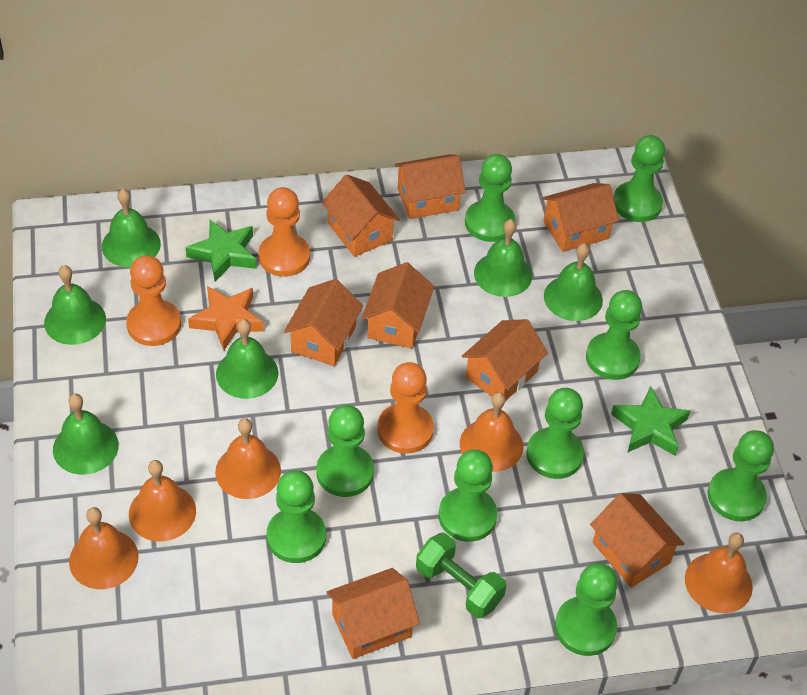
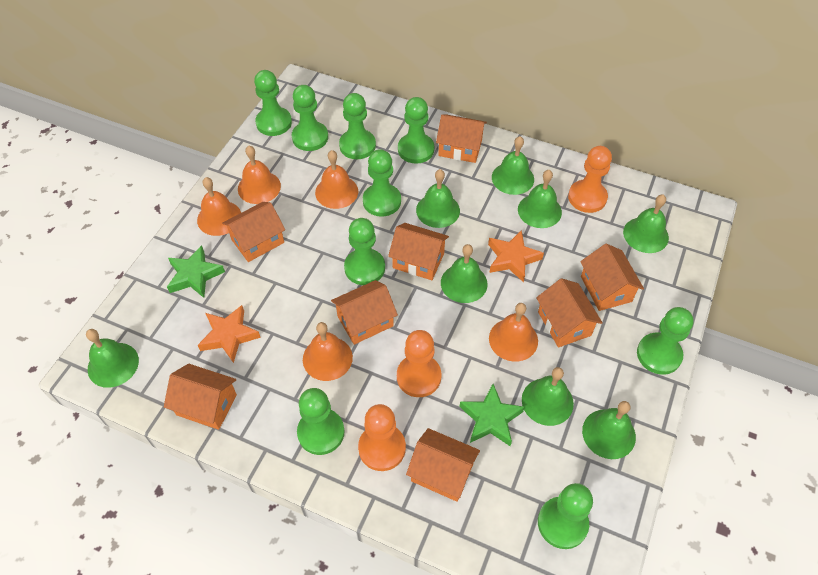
green bell: 6 -> 8
green dumbbell: 1 -> 0
orange star: 1 -> 2

